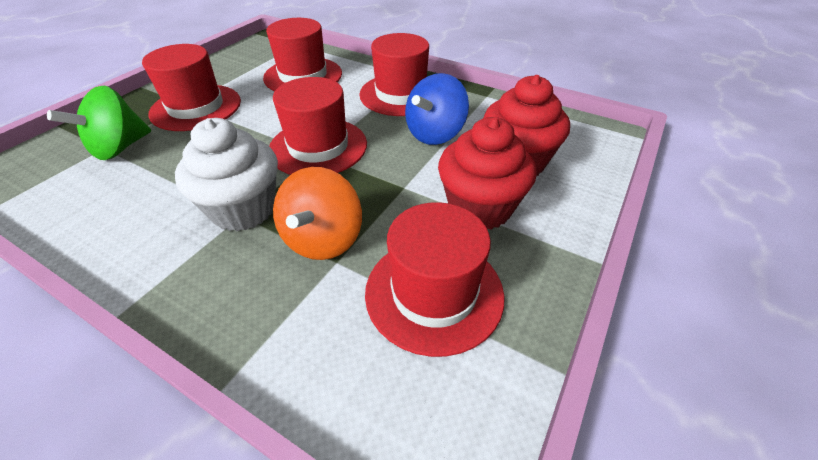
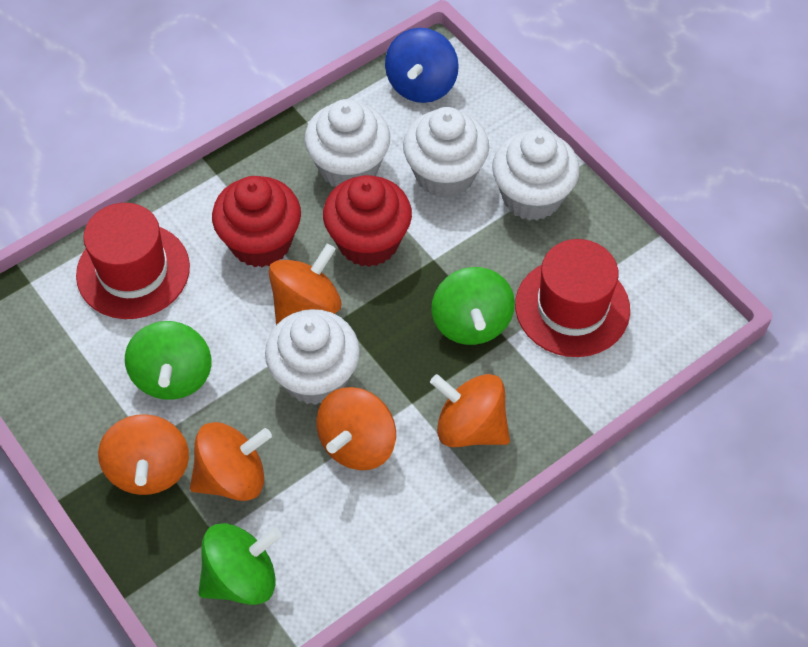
green spinning top: 1 -> 3
orange spinning top: 1 -> 5
red hat: 5 -> 2
white cupcake: 1 -> 4

